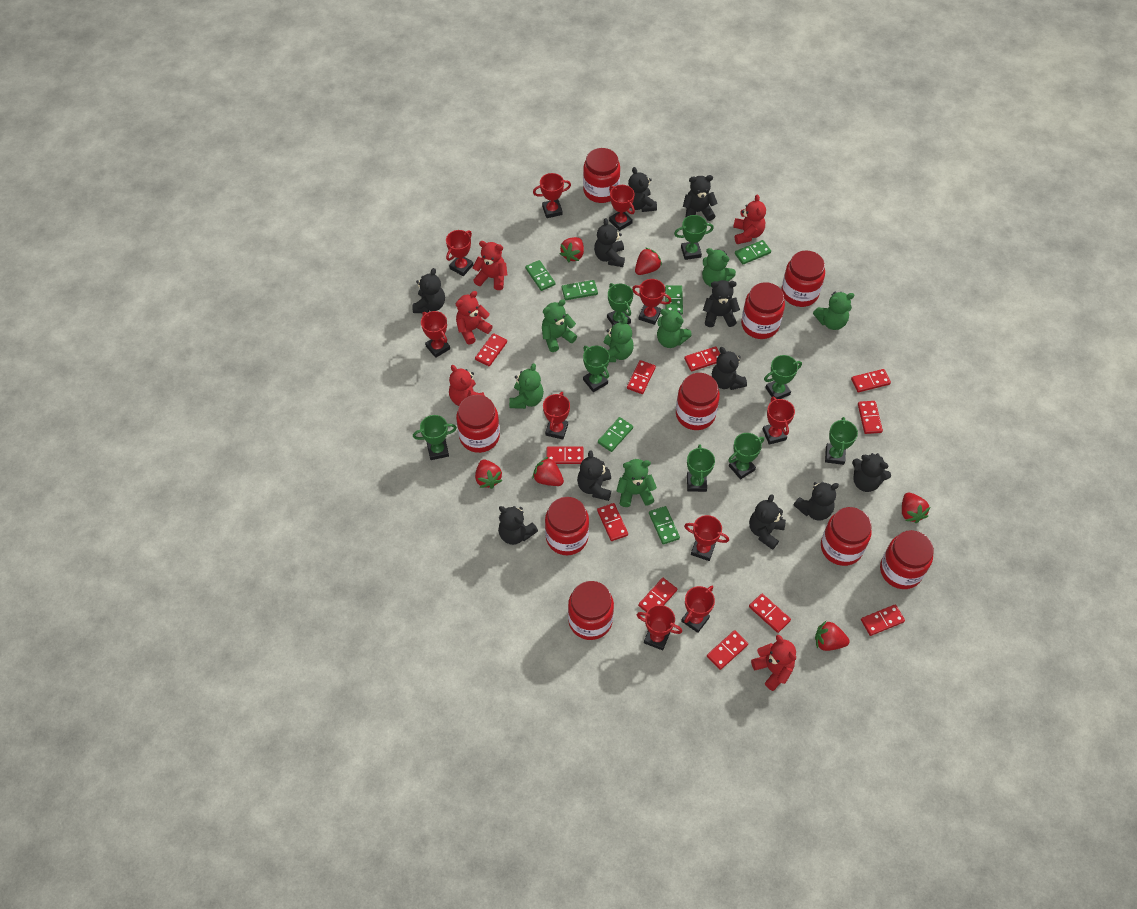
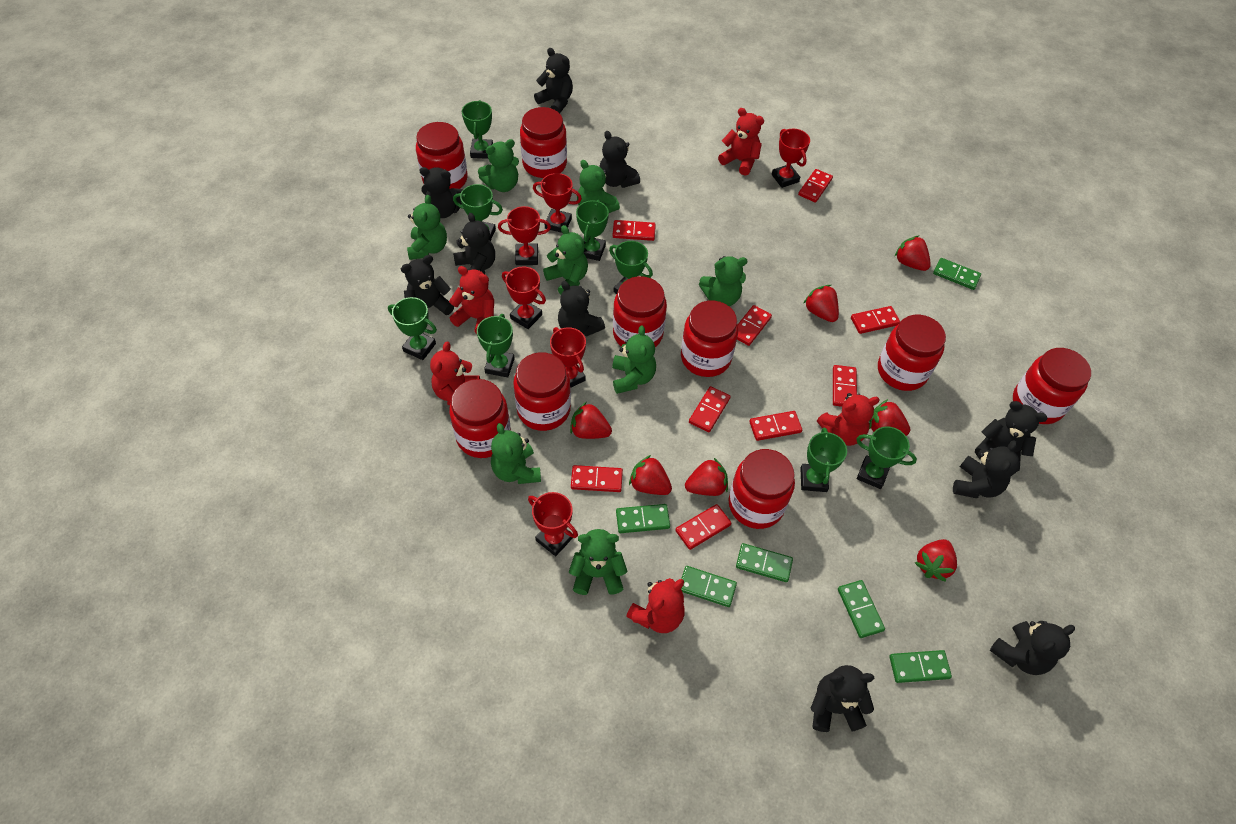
black teddy bear: 11 -> 10
green teddy bear: 7 -> 8
red domino: 11 -> 9
red strawberry: 6 -> 7
red trophy: 10 -> 6

